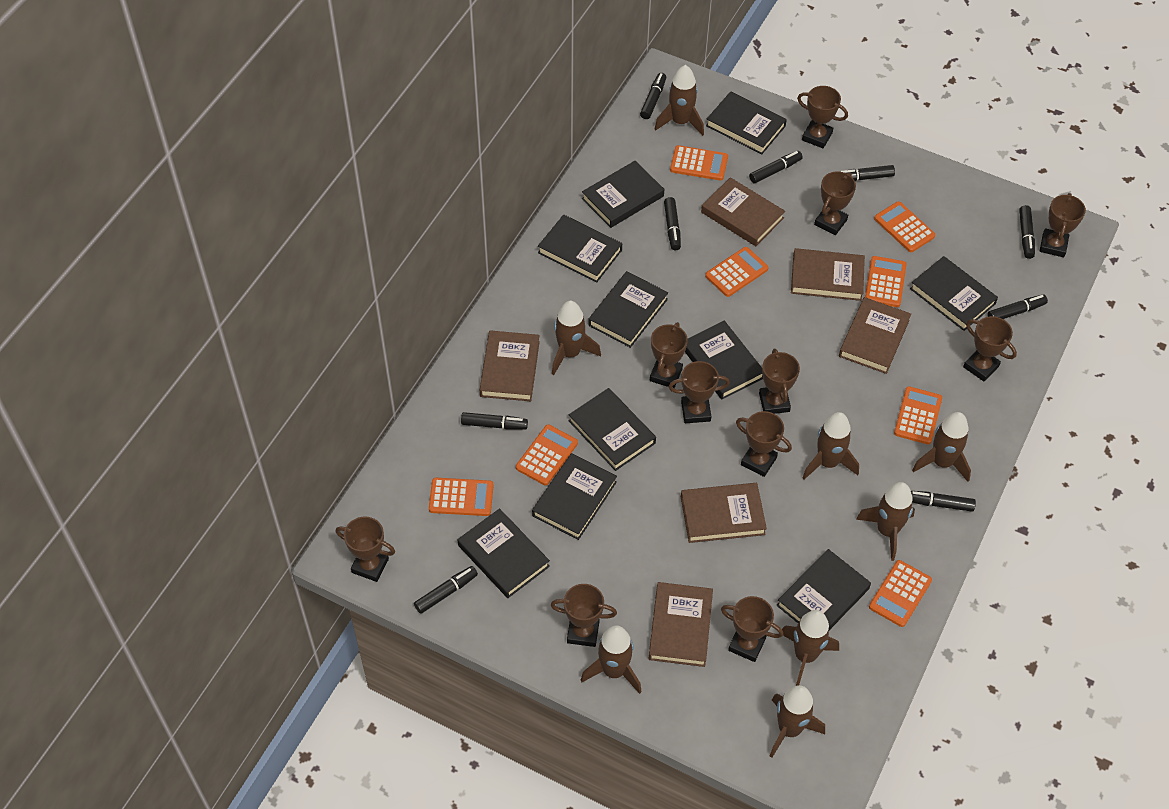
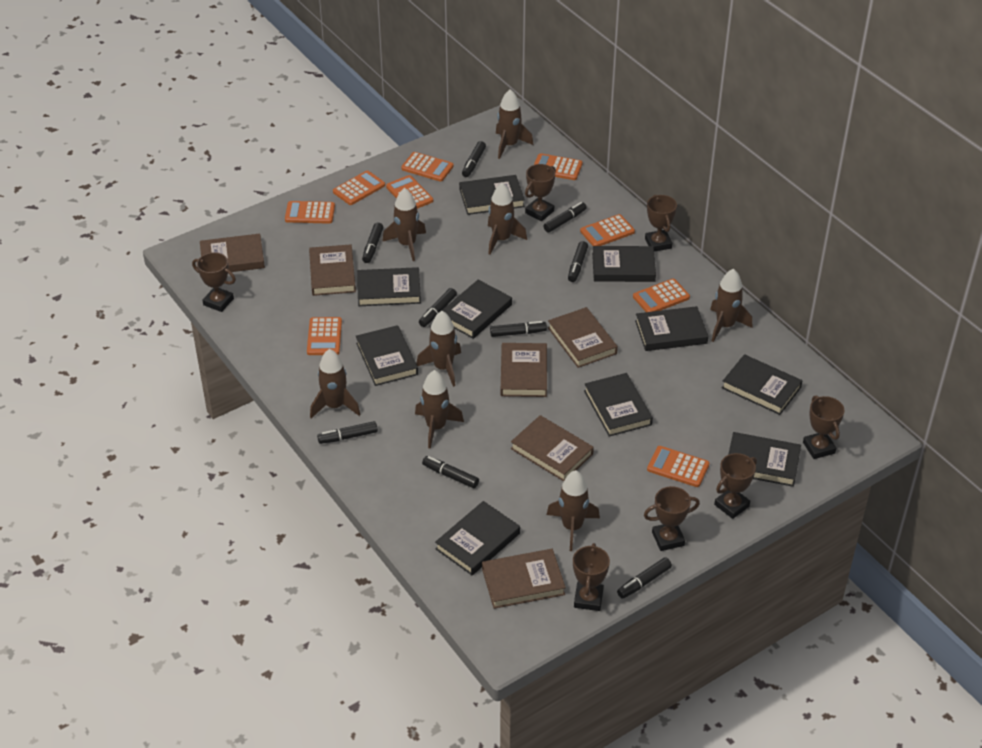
brown trophy: 11 -> 7
orange calculator: 8 -> 9

